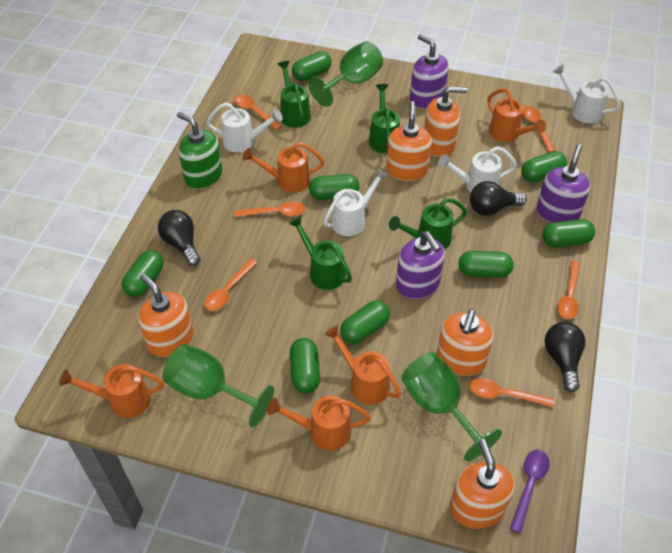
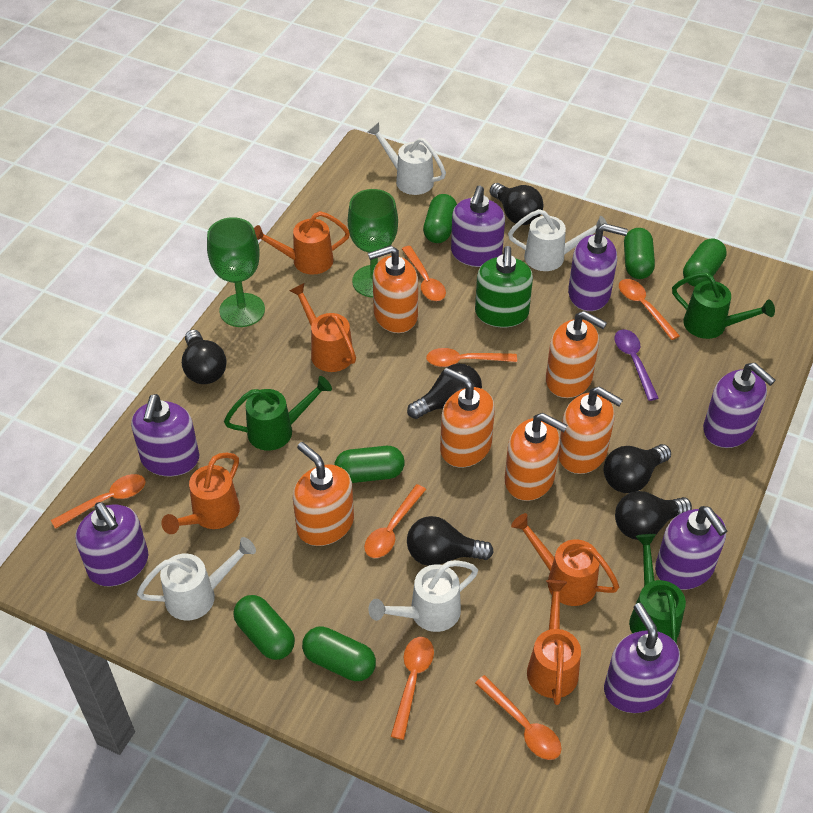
black light bulb: 3 -> 6
green capsule: 8 -> 6
green goblet: 3 -> 2
green watering can: 4 -> 3
orange soap dispenser: 5 -> 6
orange spoon: 6 -> 7
purple soap dispenser: 3 -> 7

